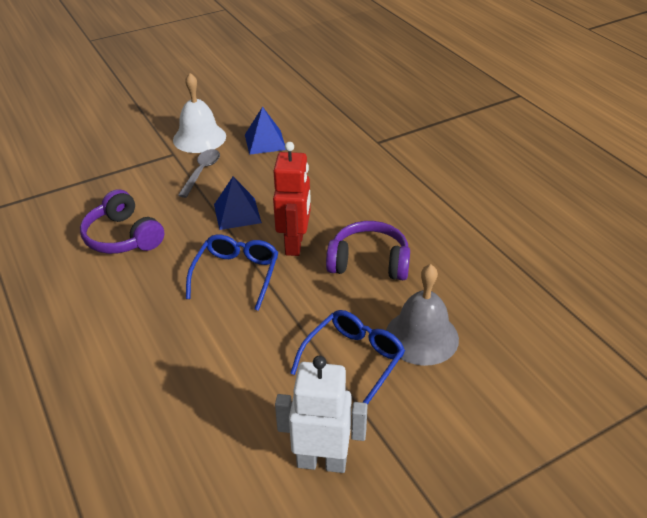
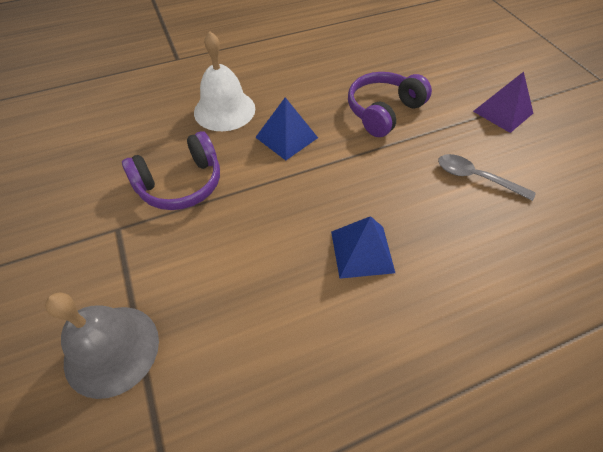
blue glasses: 2 -> 0
purple pyramid: 0 -> 1
red robot: 1 -> 0
white robot: 1 -> 0

